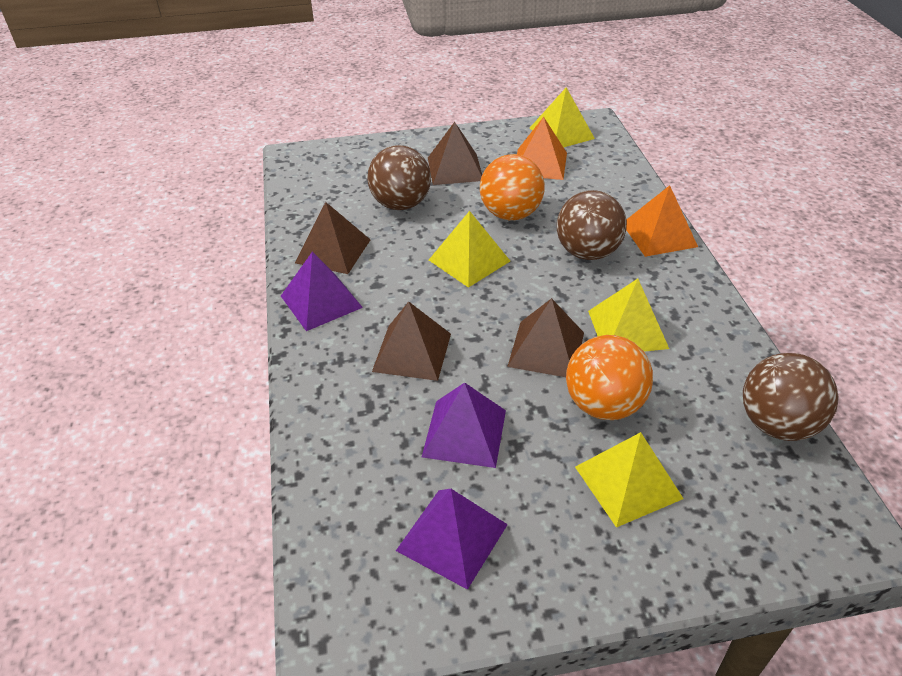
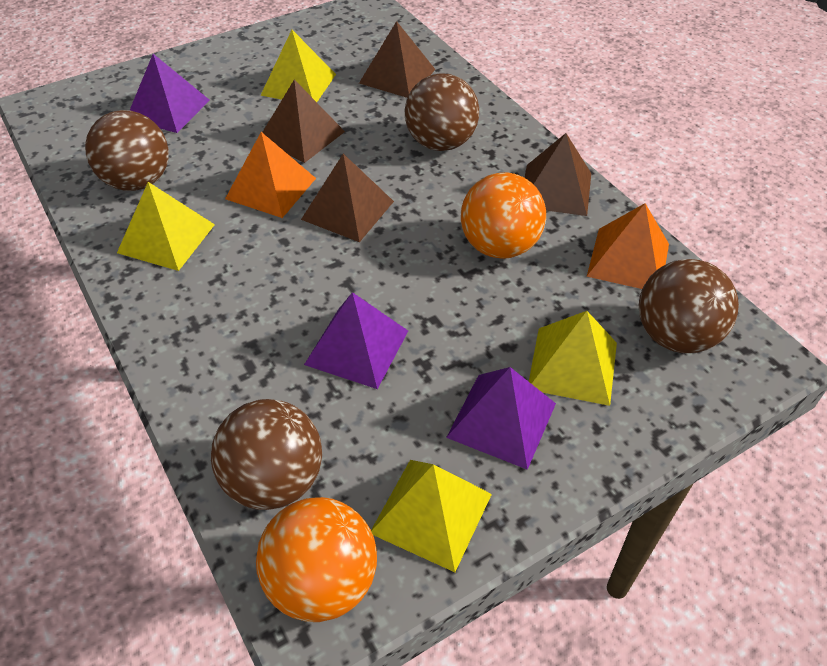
brown ball: 3 -> 4

